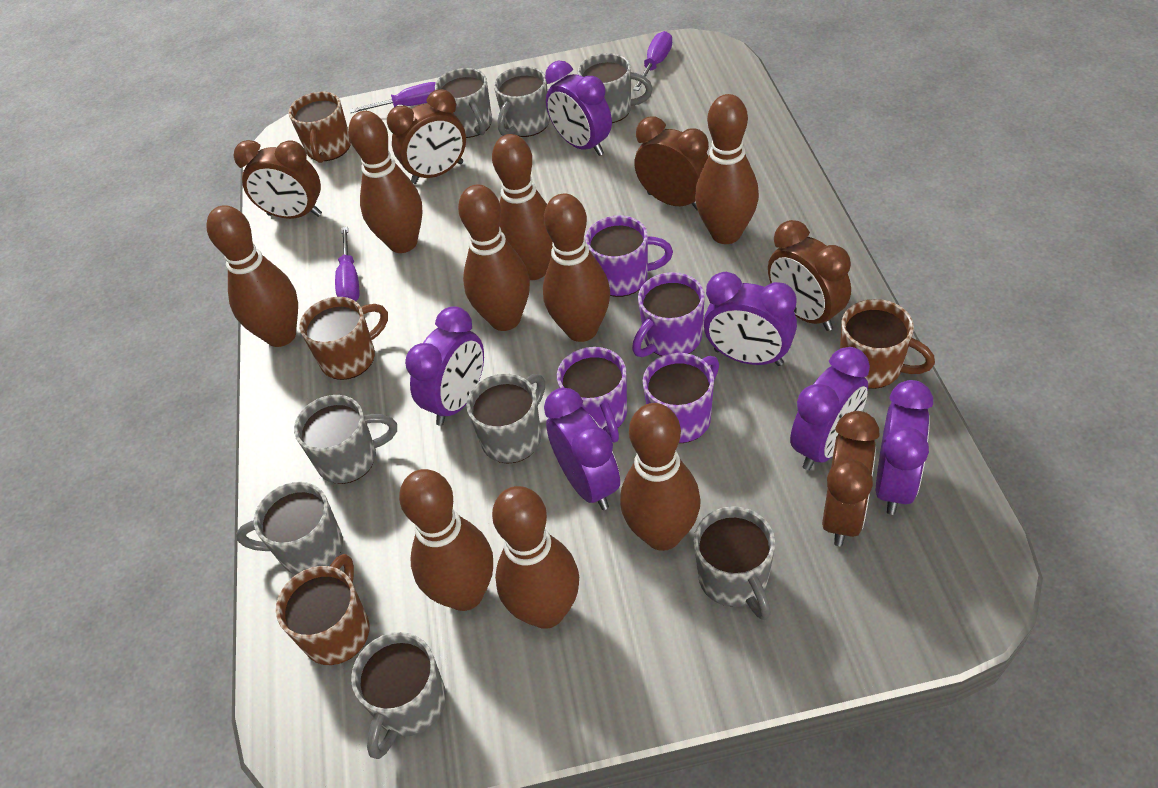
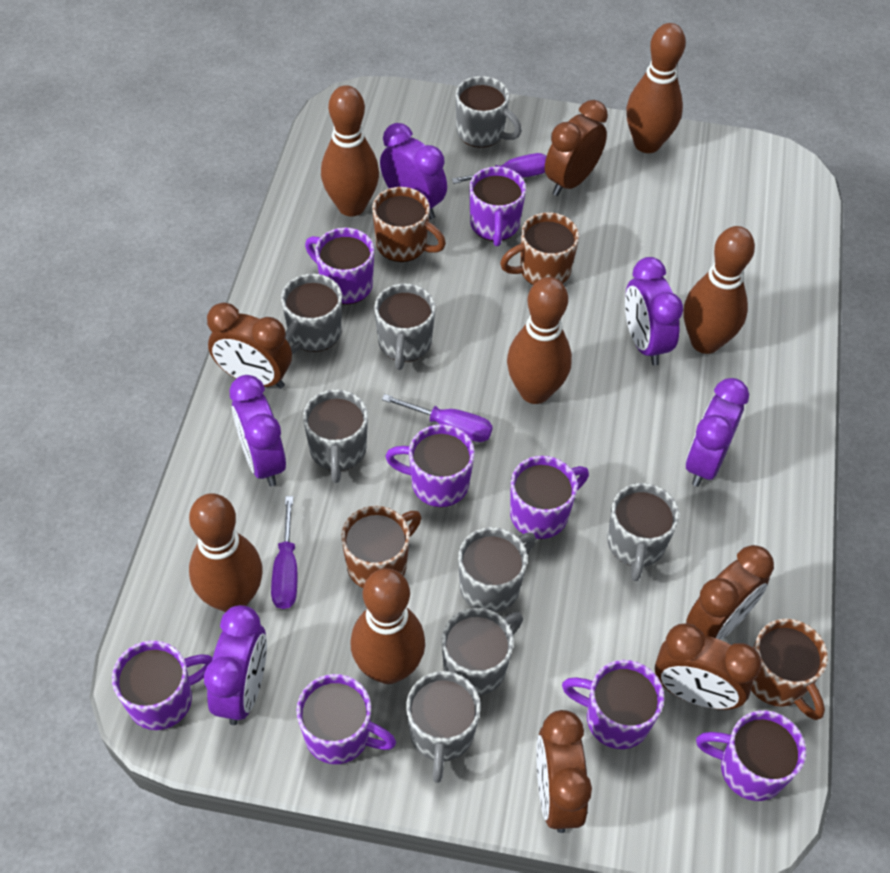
brown bowling pin: 9 -> 6
purple clock: 6 -> 5
purple mug: 4 -> 8

